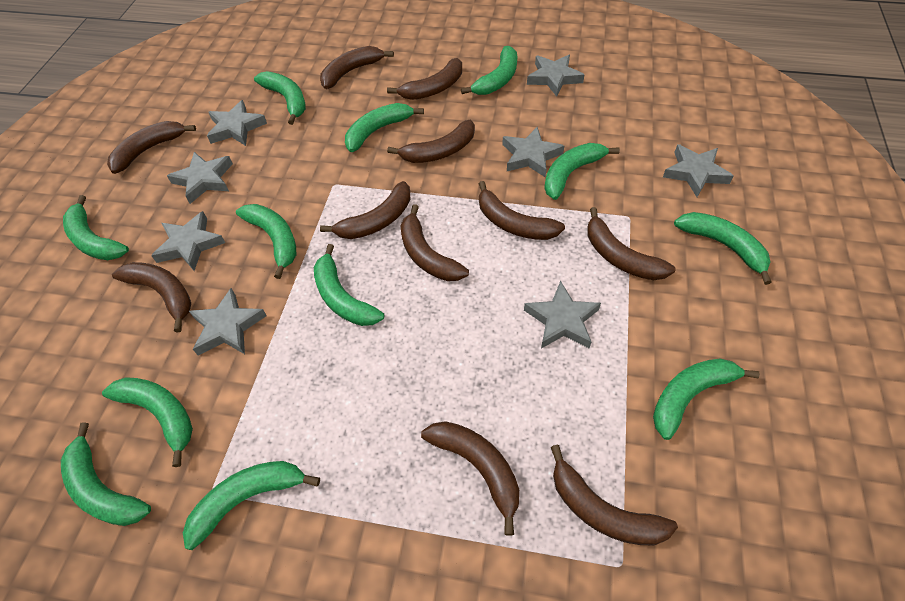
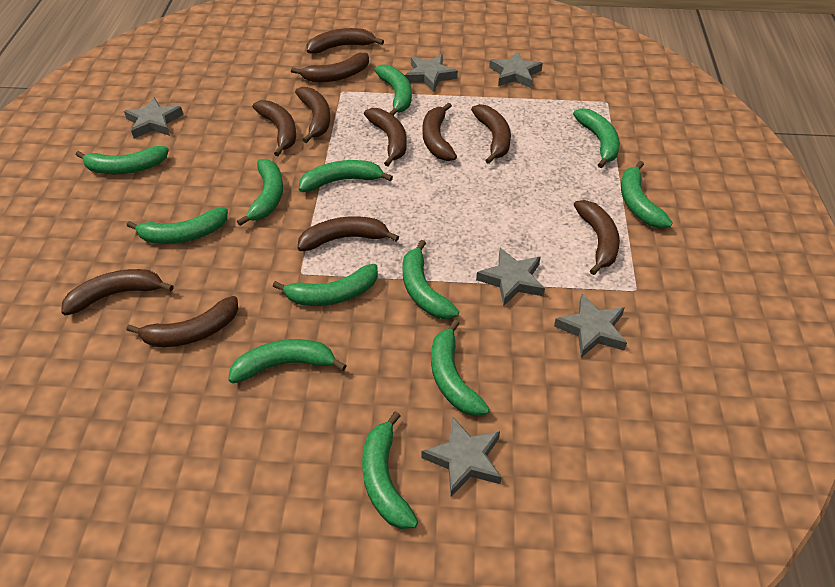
grey star: 8 -> 6

